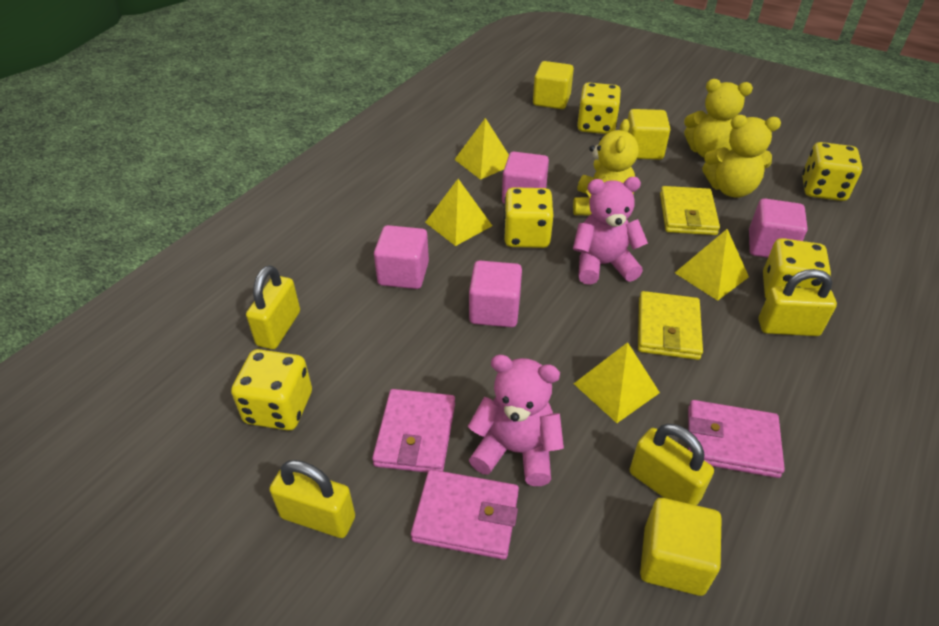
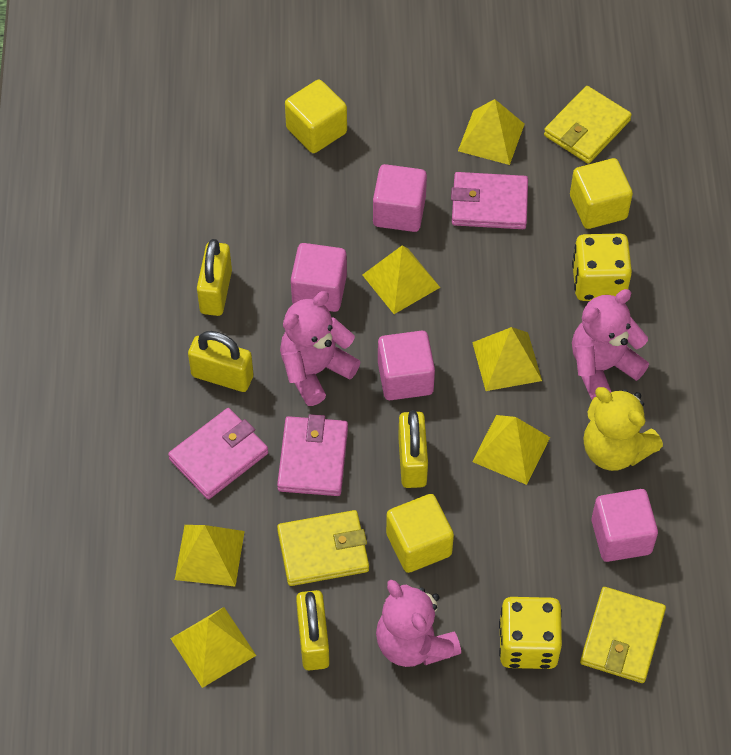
pink teddy bear: 2 -> 3
yellow dice: 5 -> 2
yellow pyramid: 4 -> 6
yellow teddy bear: 3 -> 1
yellow wallet: 2 -> 3

